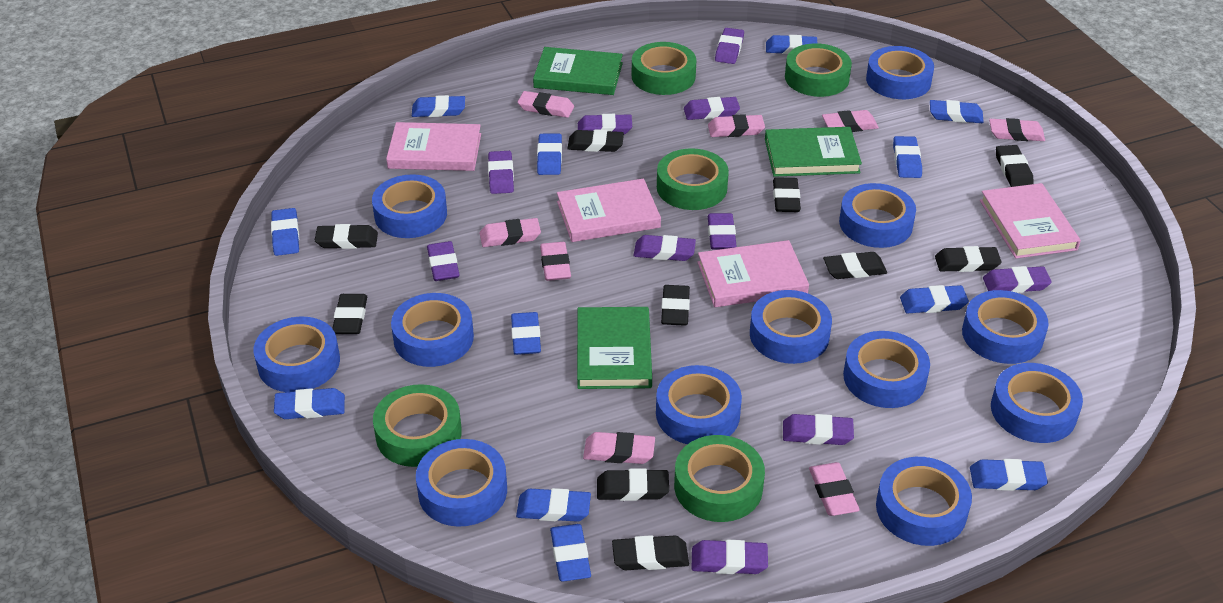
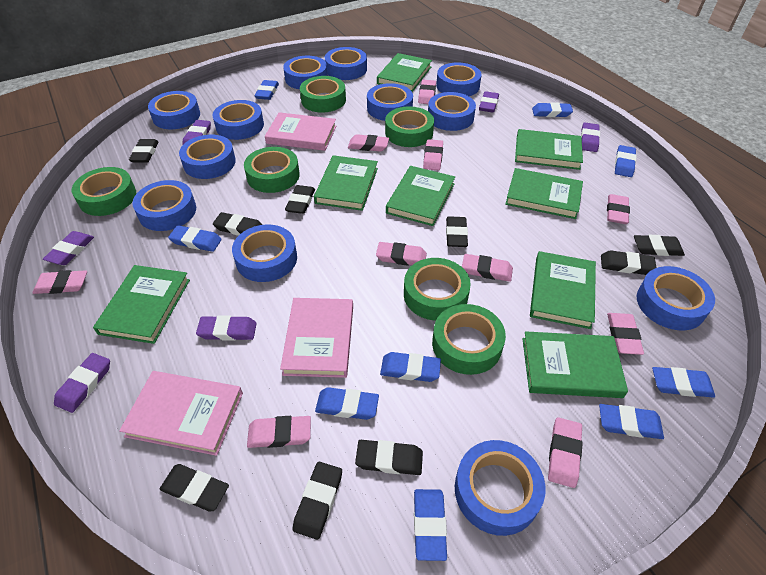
black eraser: 10 -> 9
blue eraser: 12 -> 9
green book: 3 -> 8
green tape: 5 -> 6
pink book: 4 -> 3
pink eraser: 8 -> 10
purple eraser: 10 -> 6

